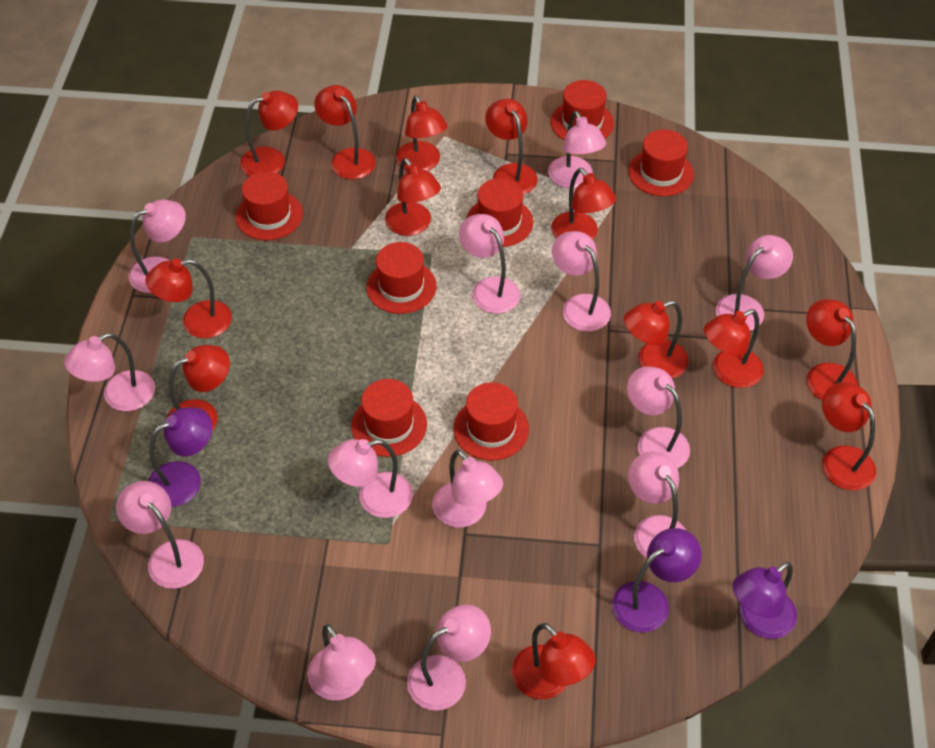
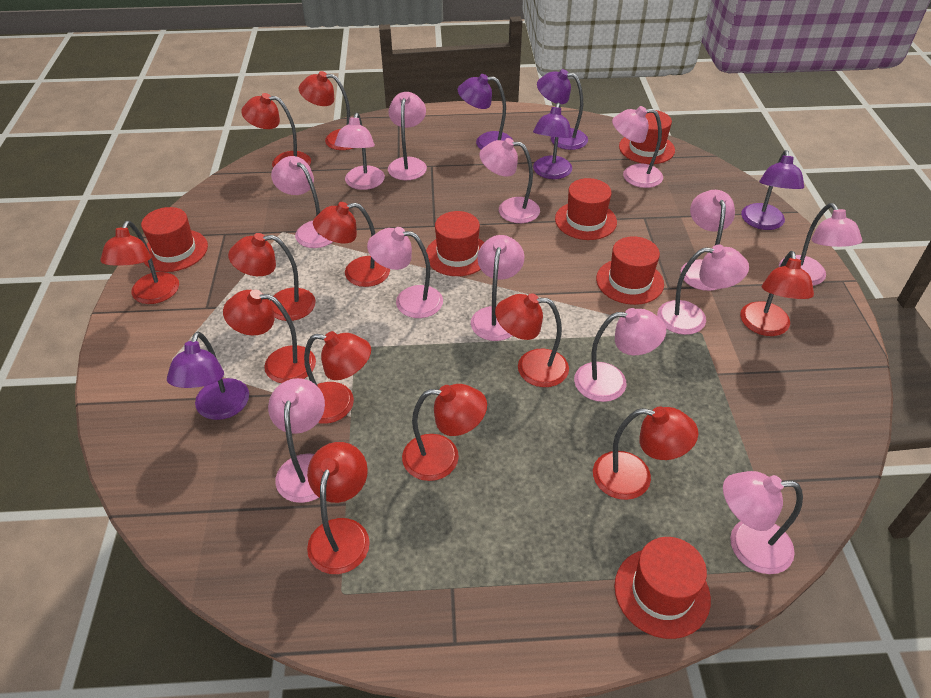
purple lamp: 3 -> 5
red hat: 7 -> 6
red lamp: 13 -> 12

